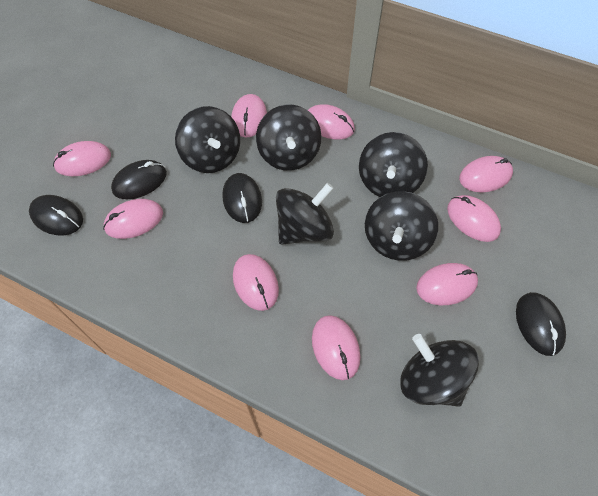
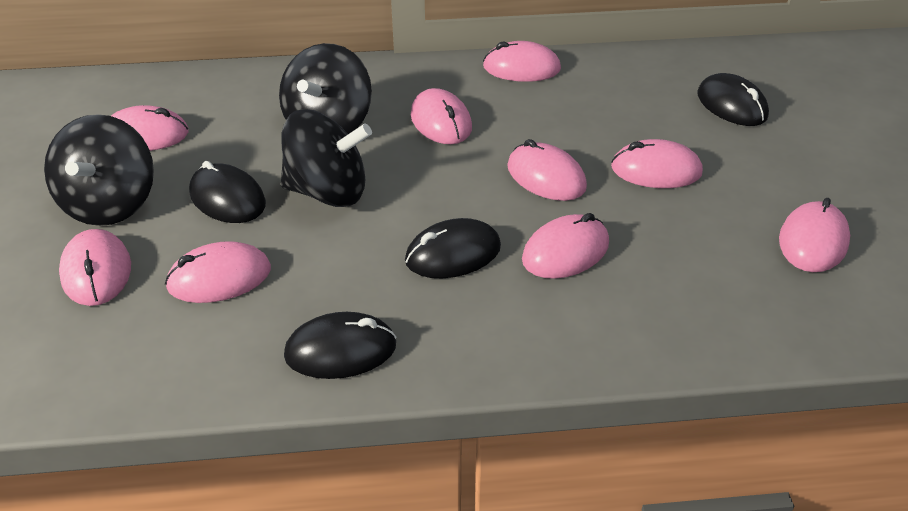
black spinning top: 6 -> 3

